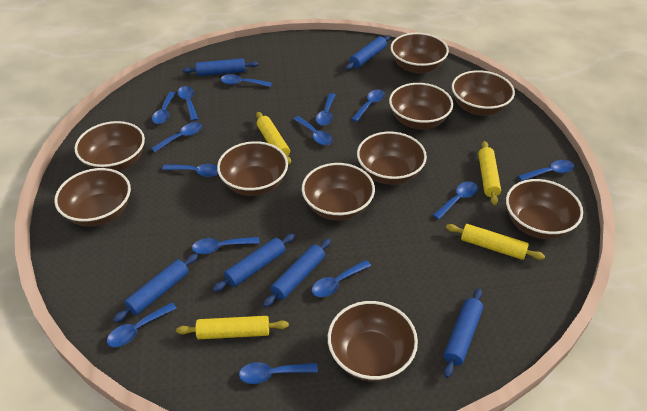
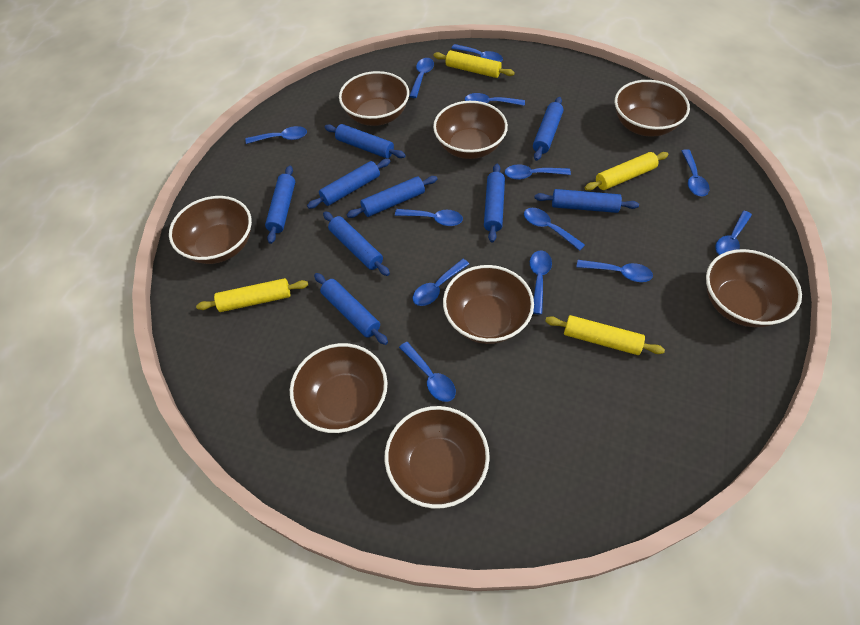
blue rolling pin: 6 -> 9
blue spoon: 14 -> 13
brown bowl: 10 -> 8

